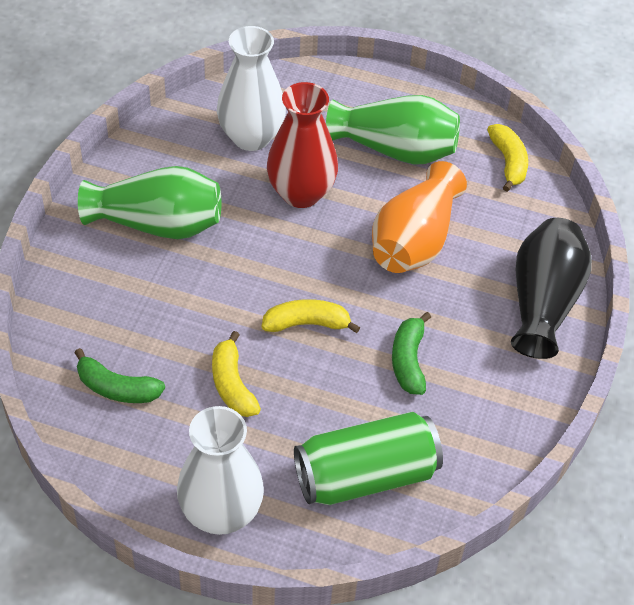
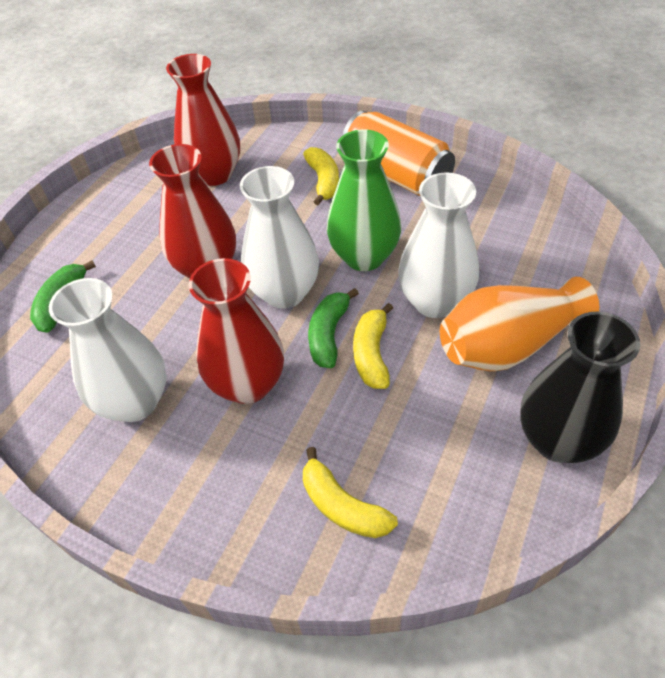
green can: 1 -> 0
green vase: 2 -> 1
orange can: 0 -> 1
red vase: 1 -> 3
white vase: 2 -> 3

